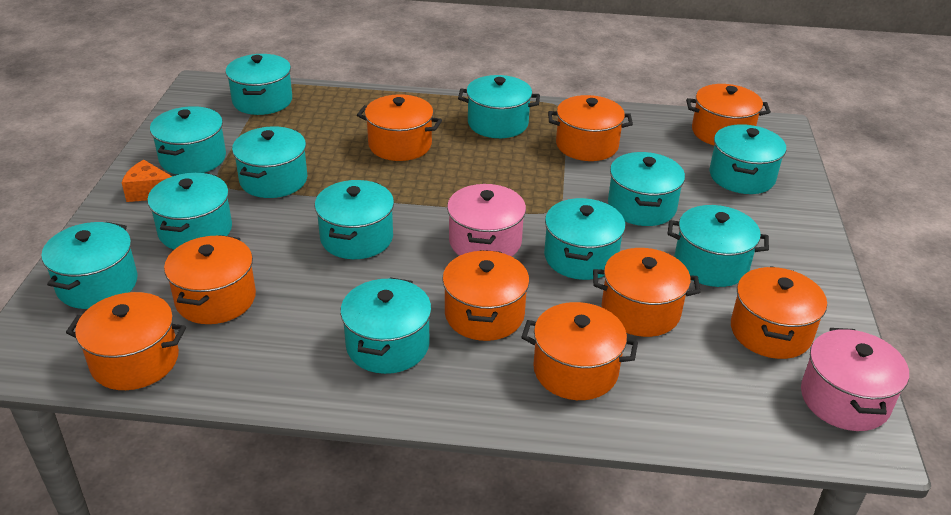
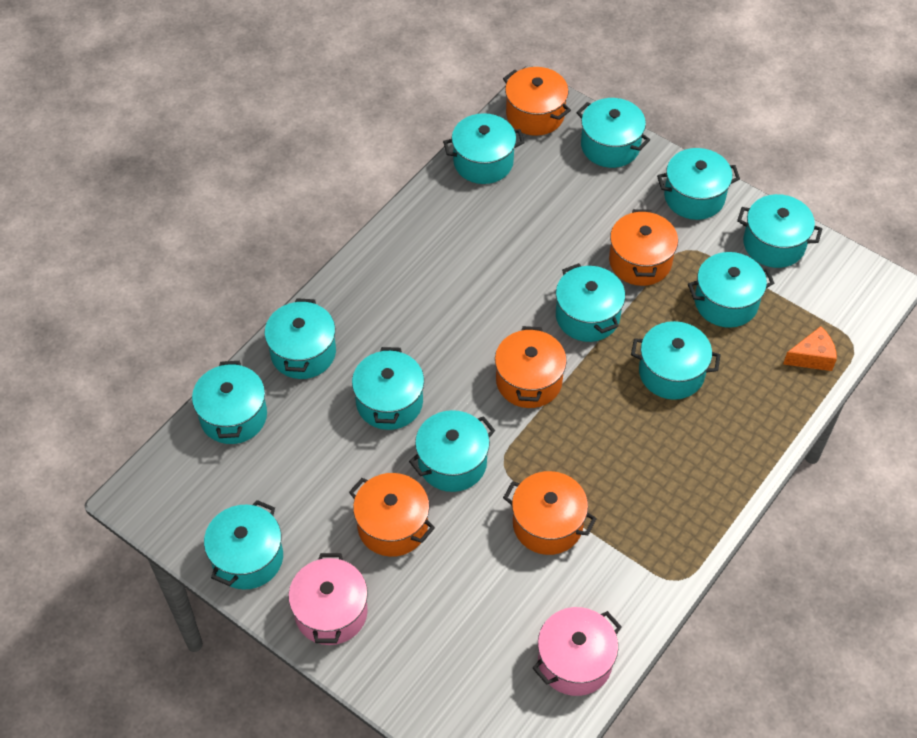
orange pot: 9 -> 5

